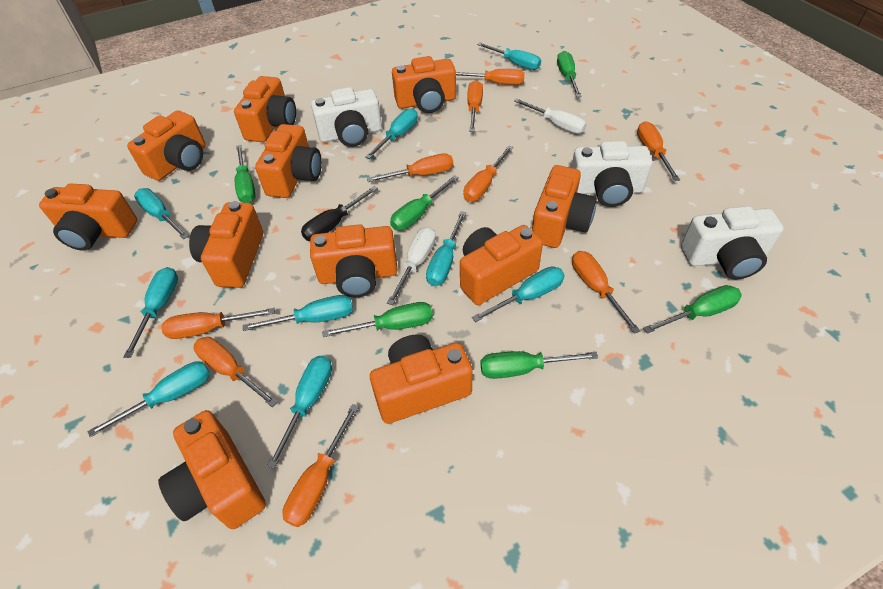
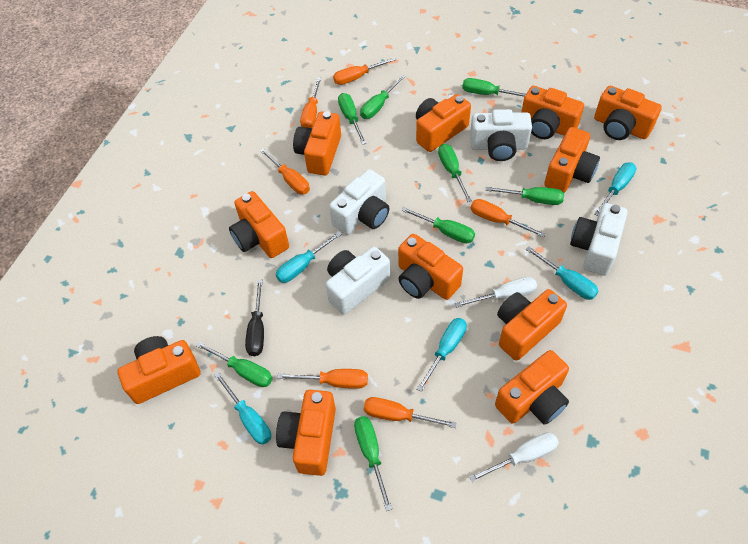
green screwdriver: 6 -> 8
orange screwdriver: 9 -> 6
turquoise screwdriver: 9 -> 5
white camera: 3 -> 4

